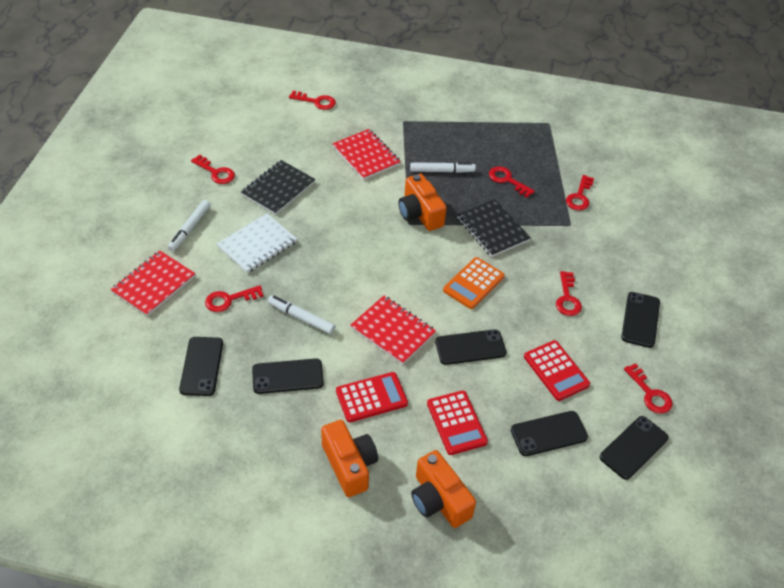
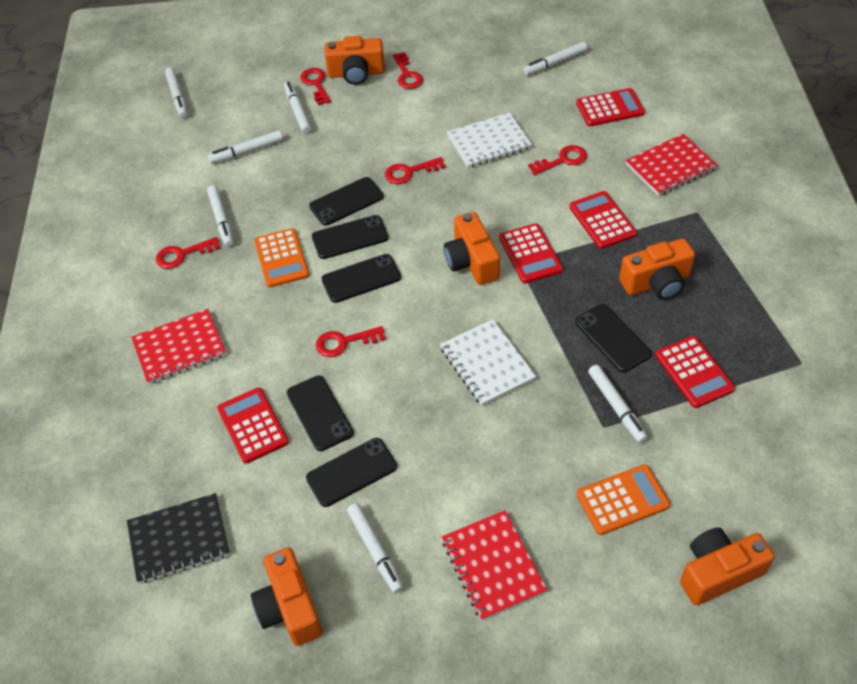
black notebook: 2 -> 1
orange calculator: 1 -> 2
orange camera: 3 -> 5
red calculator: 3 -> 5
red key: 7 -> 6
white marker: 3 -> 7
white notebook: 1 -> 2

